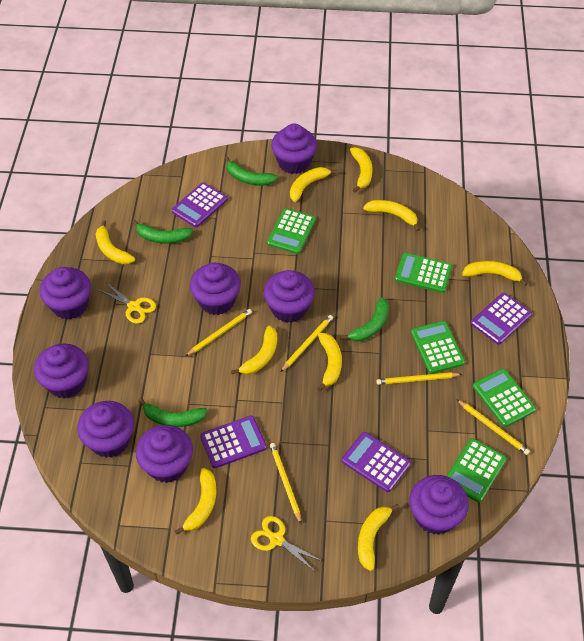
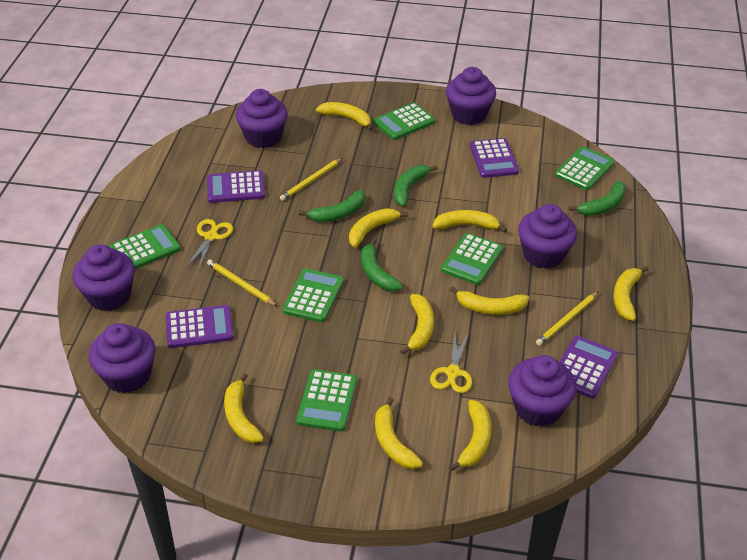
green calculator: 5 -> 6
purple cupcake: 8 -> 6
yellow pencil: 5 -> 3

